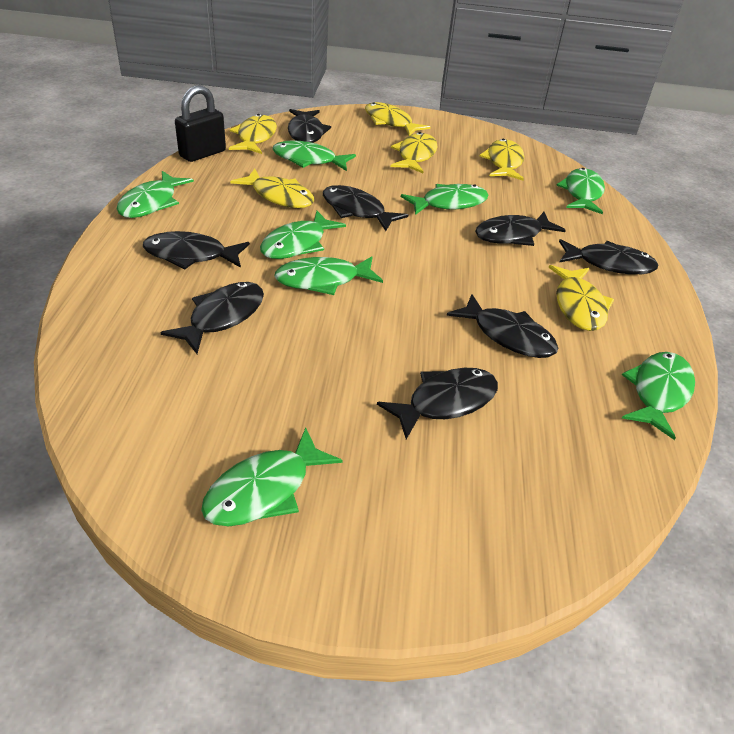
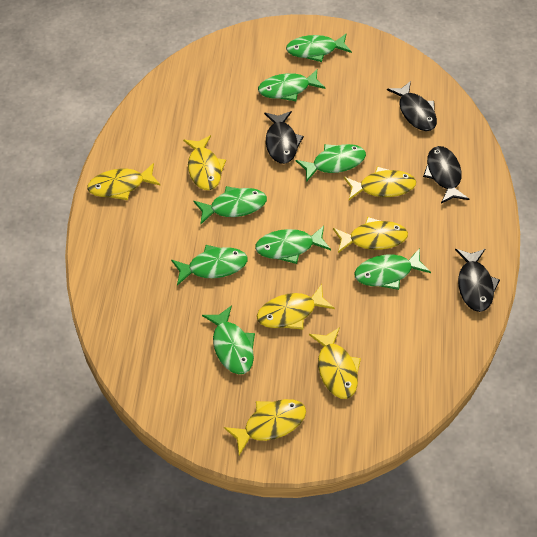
black fish: 8 -> 4
black padlock: 1 -> 0
yellow fish: 6 -> 7

